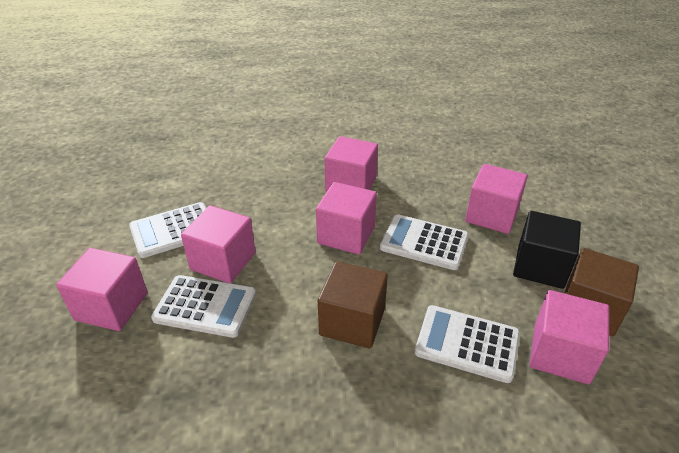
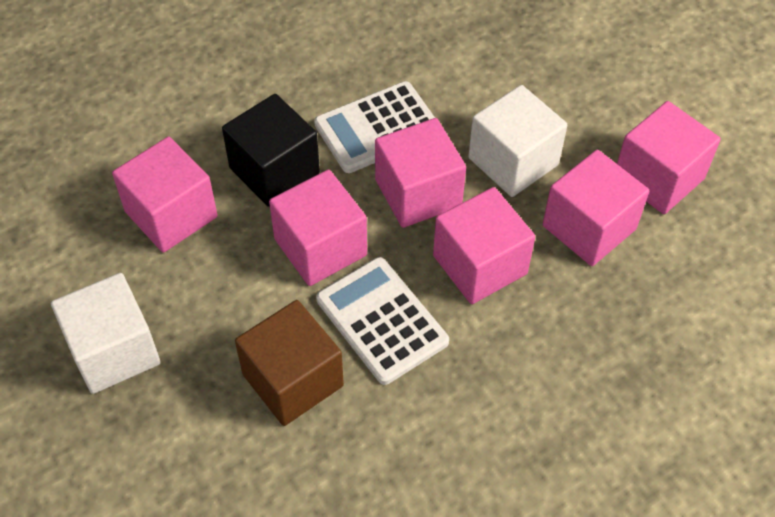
brown cube: 2 -> 1
white calculator: 4 -> 2
white cube: 0 -> 2

